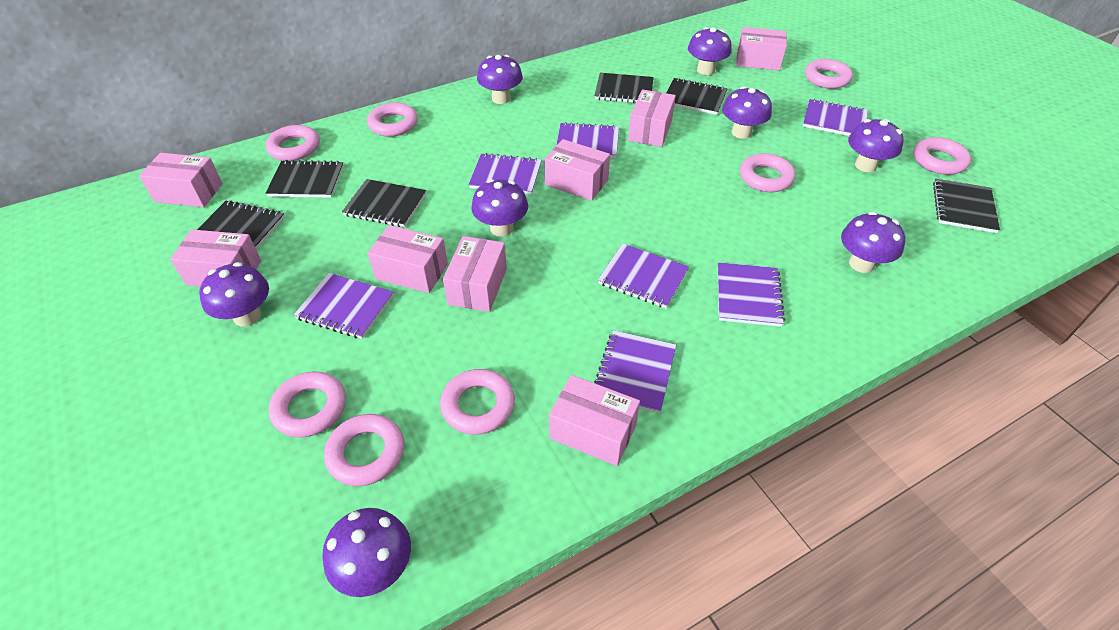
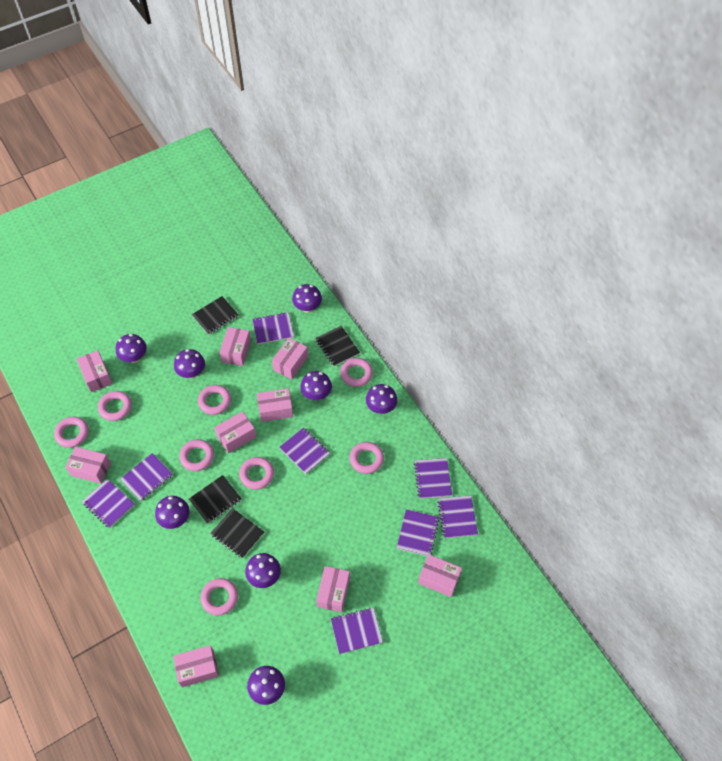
black notebook: 6 -> 4
pink box: 8 -> 9
purple notebook: 7 -> 8

